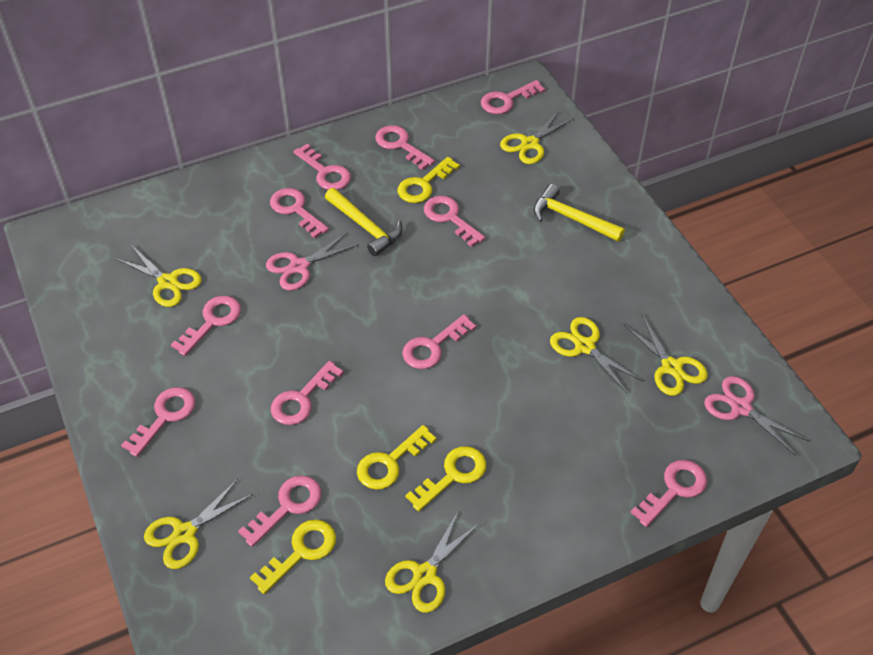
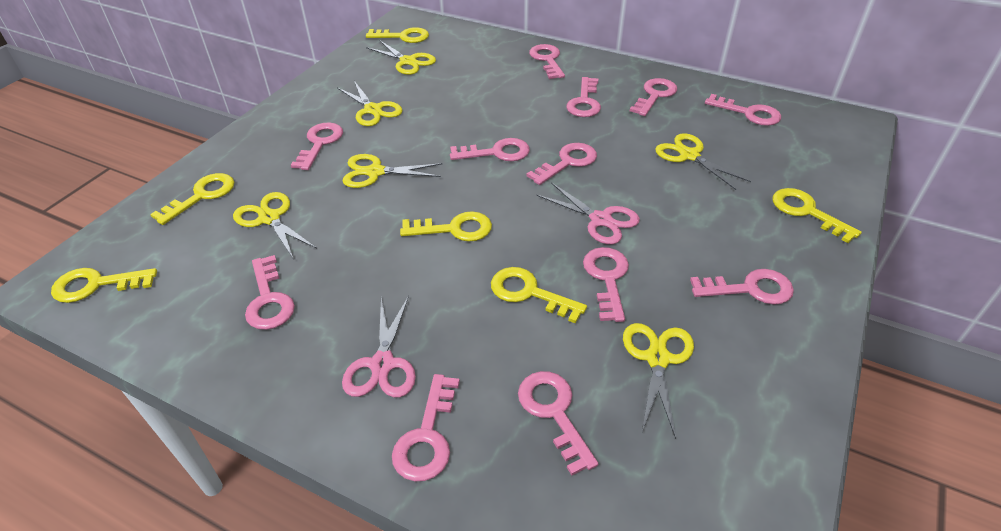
pink key: 11 -> 12
yellow hammer: 2 -> 0
yellow key: 4 -> 6

